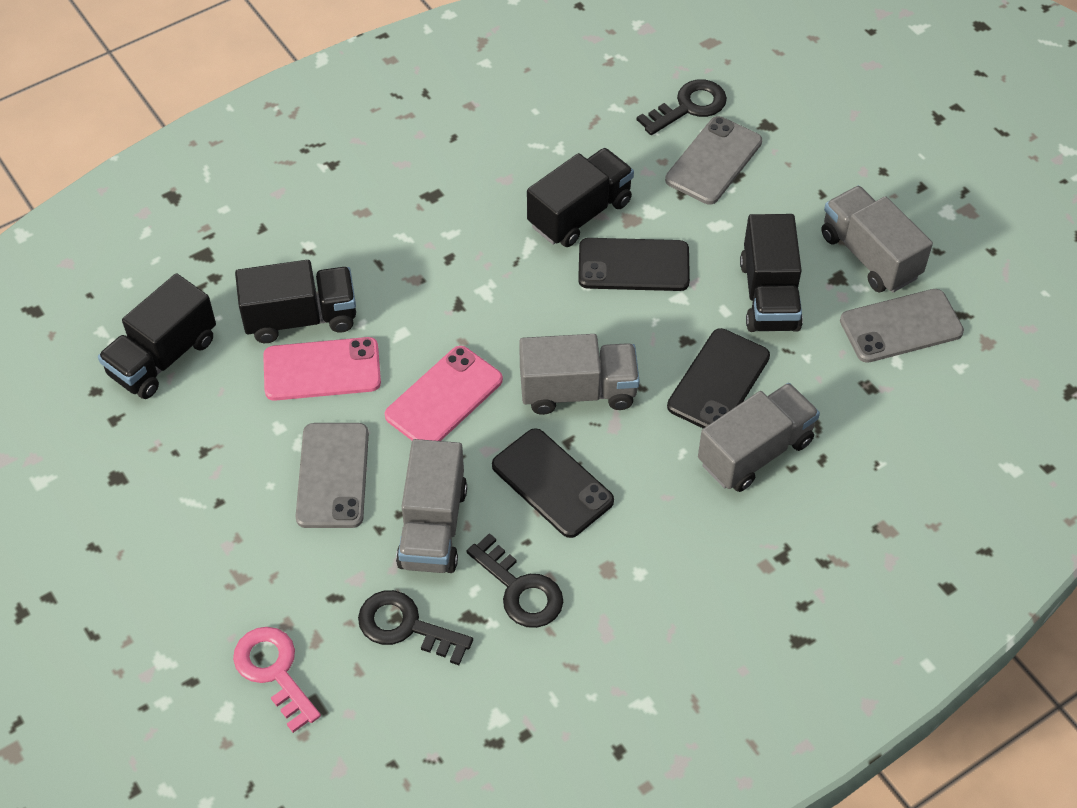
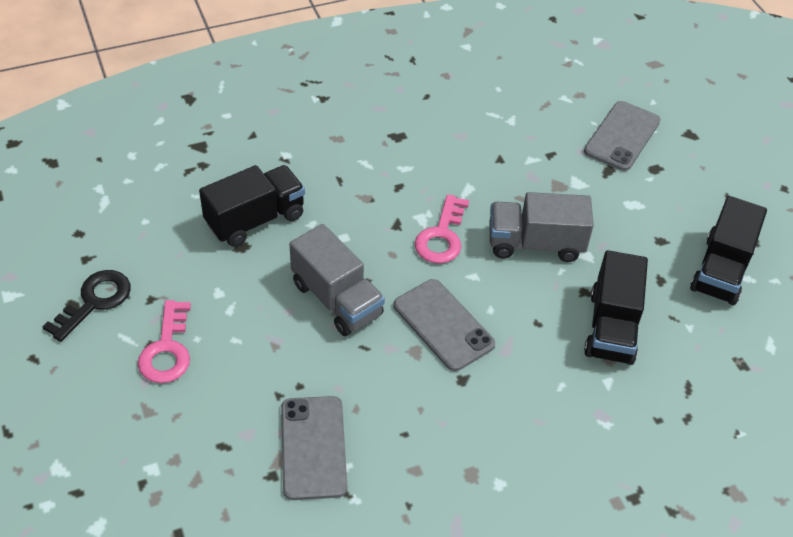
black key: 3 -> 1
black phone: 3 -> 0
black truck: 4 -> 3
grey truck: 4 -> 2
pink key: 1 -> 2
pink phone: 2 -> 0

